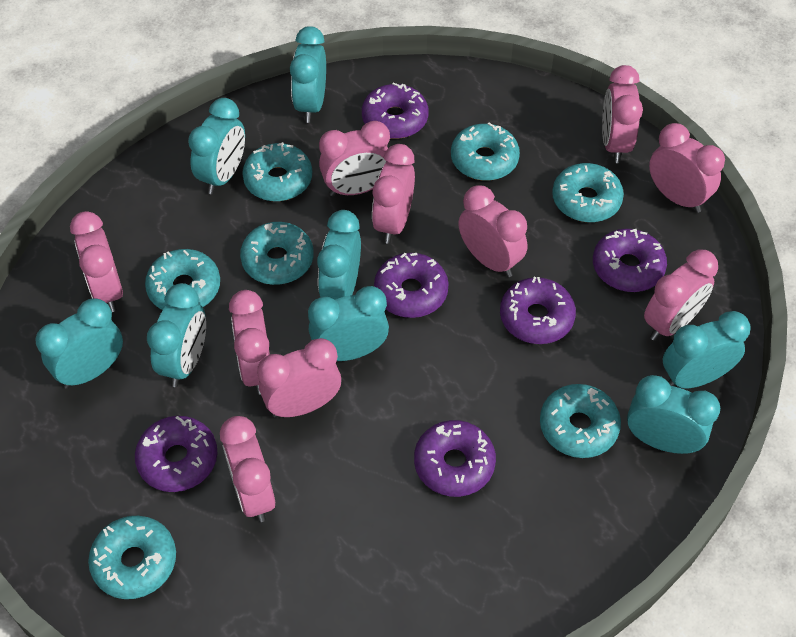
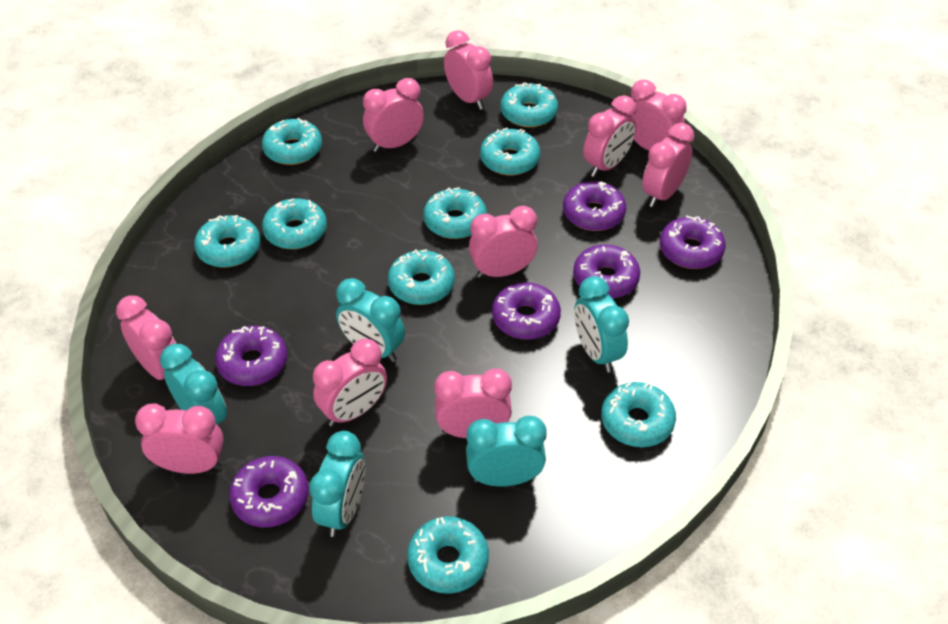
turquoise clock: 8 -> 5
turquoise donut: 7 -> 9

